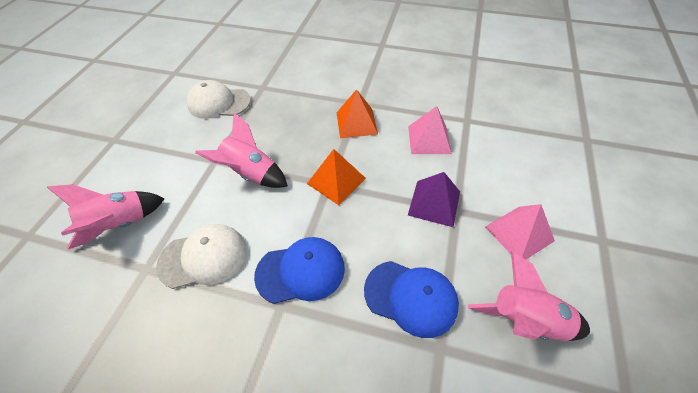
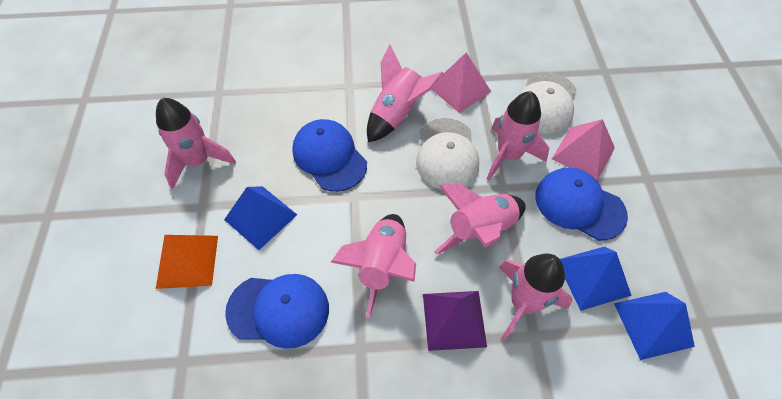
blue cap: 2 -> 3
blue pyramid: 0 -> 3
orange pyramid: 2 -> 1
pink rocket: 3 -> 6

